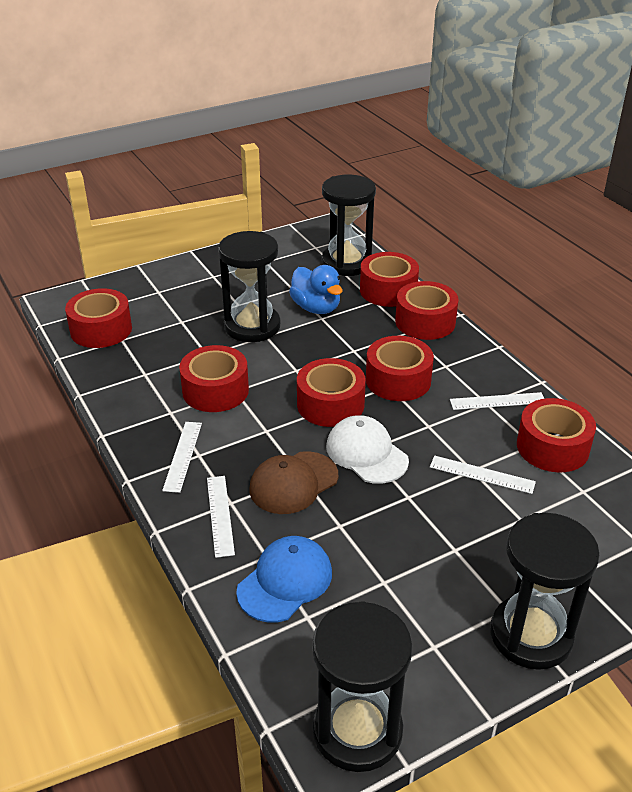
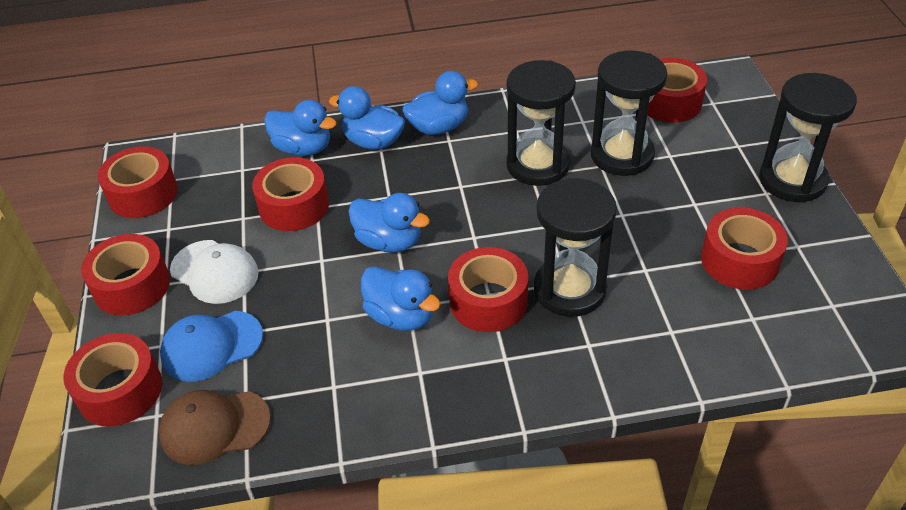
blue duck: 1 -> 5
white ruler: 4 -> 0

